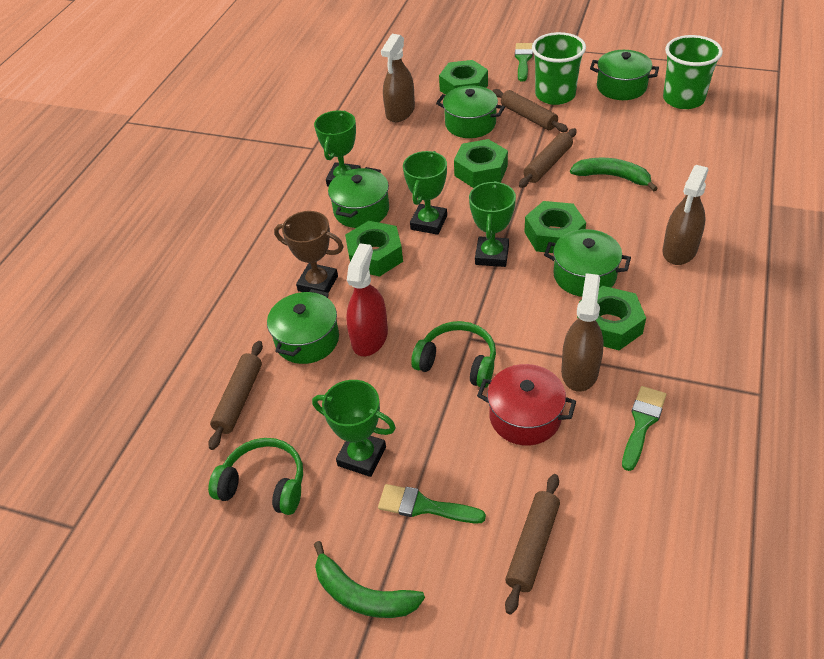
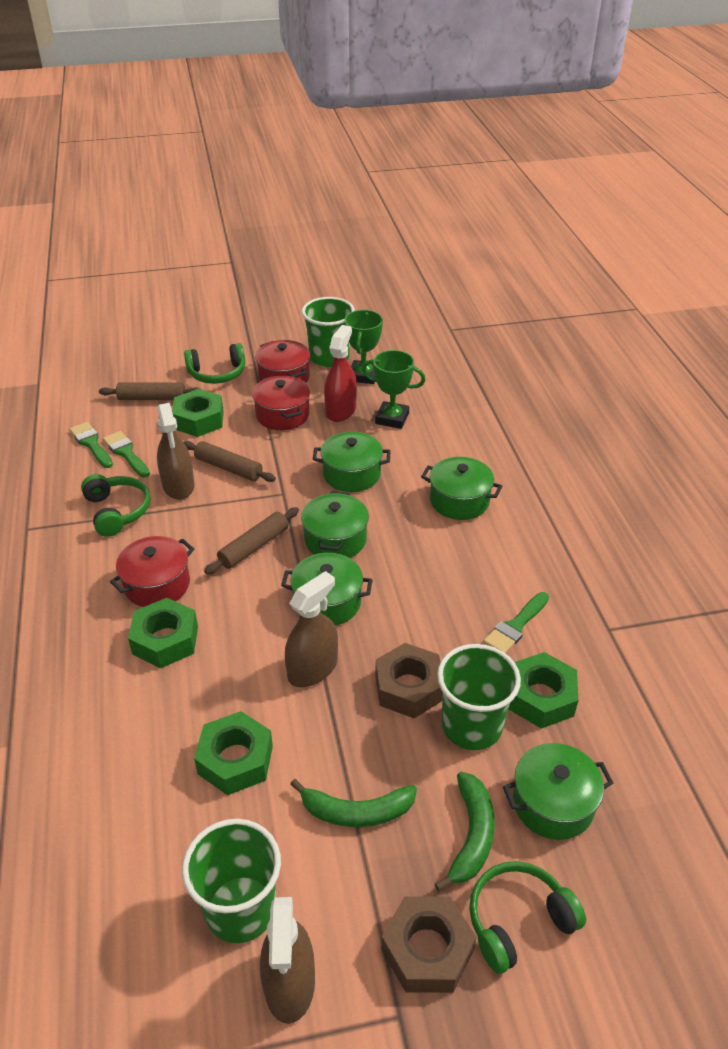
brown nut: 0 -> 2
brown rolling pin: 4 -> 3
brown trophy: 1 -> 0
green cup: 2 -> 3
green headphones: 2 -> 3
green nut: 5 -> 4
green trophy: 4 -> 2
red pot: 1 -> 3

